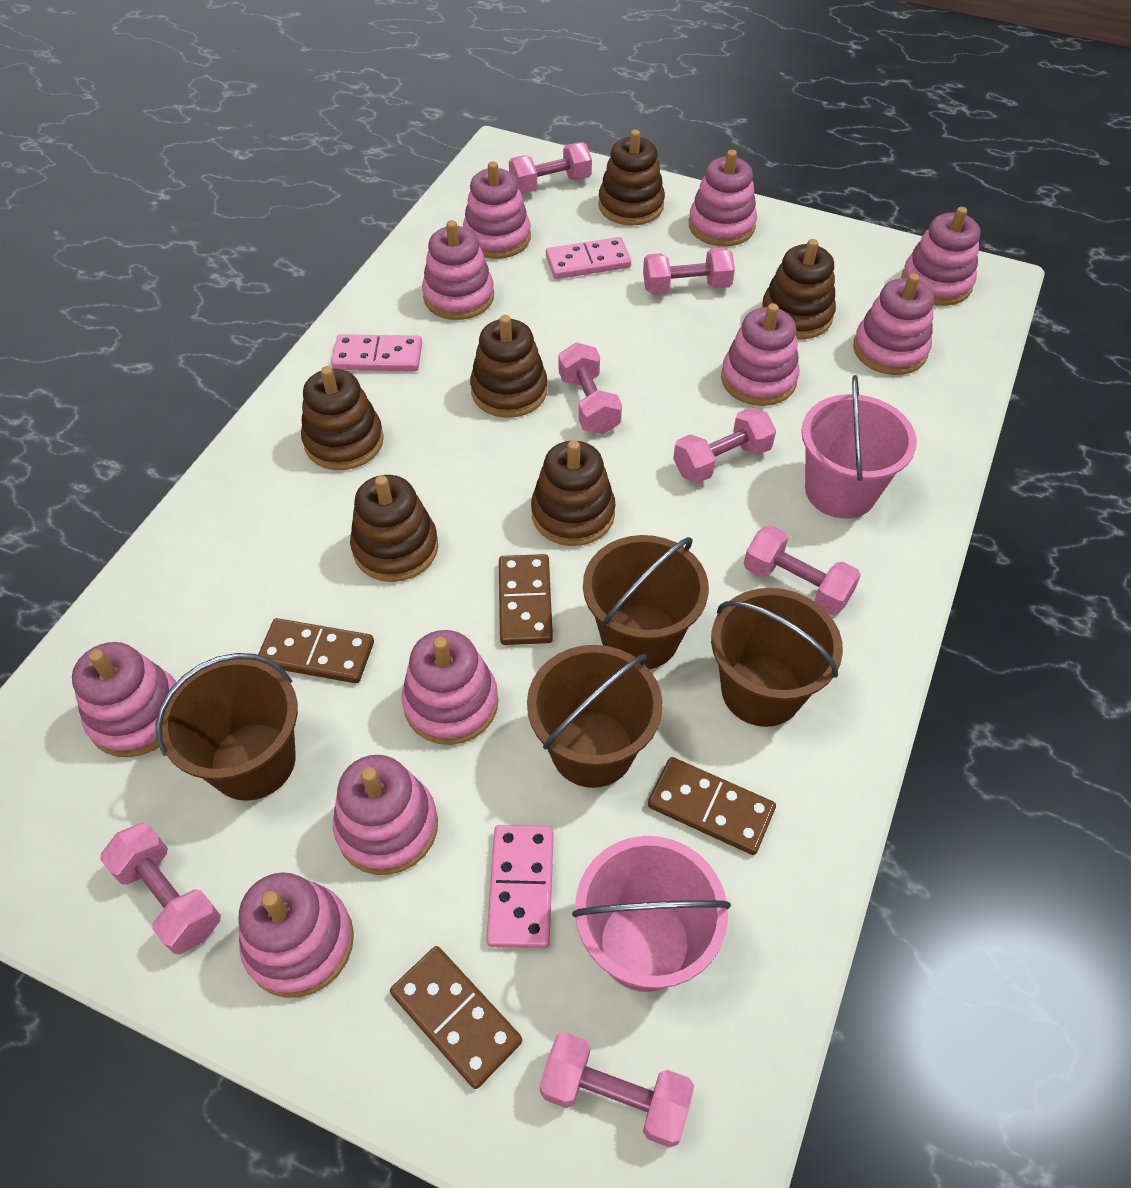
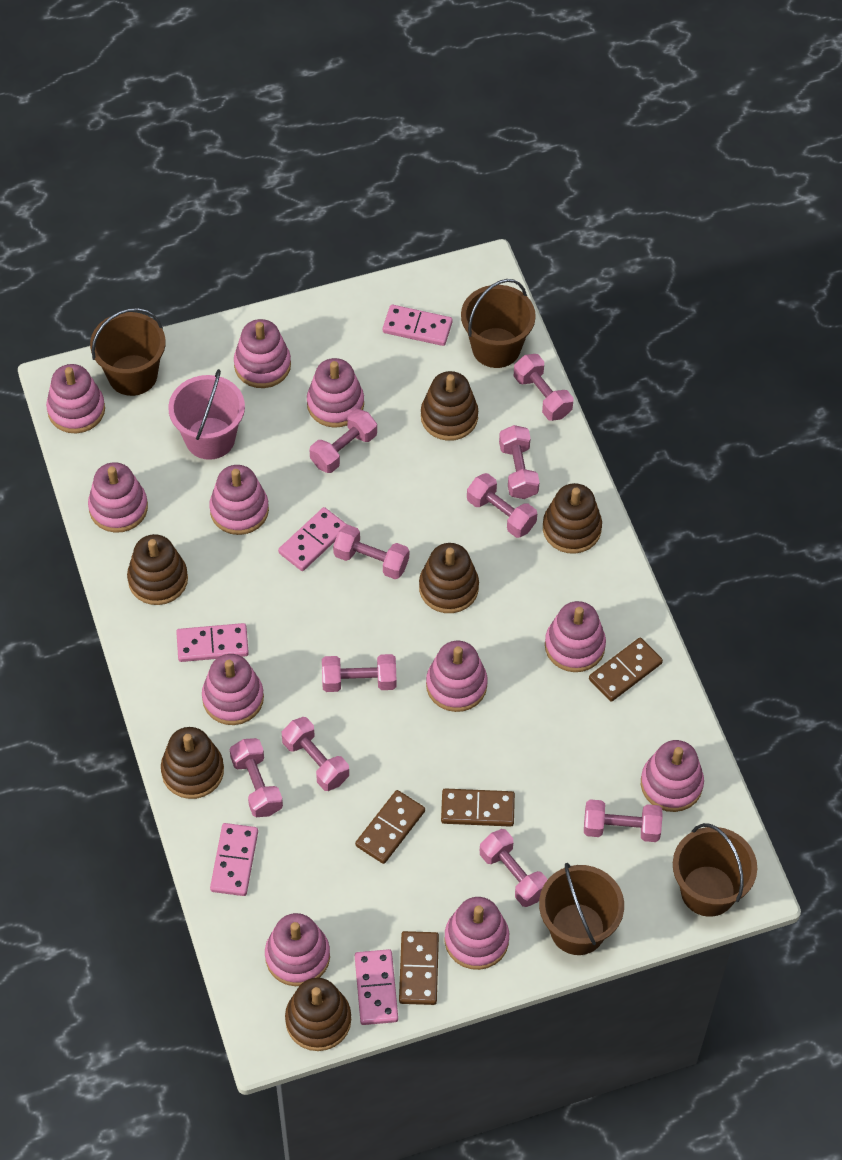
pink bucket: 2 -> 1
pink domino: 3 -> 5
pink dumbbell: 7 -> 10
pink stacking toy: 10 -> 11

